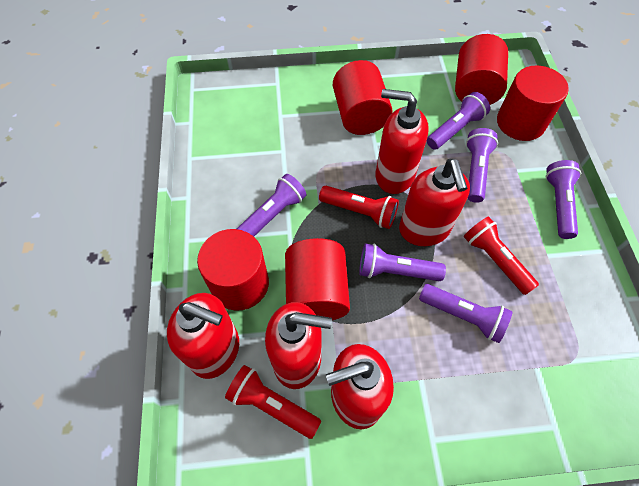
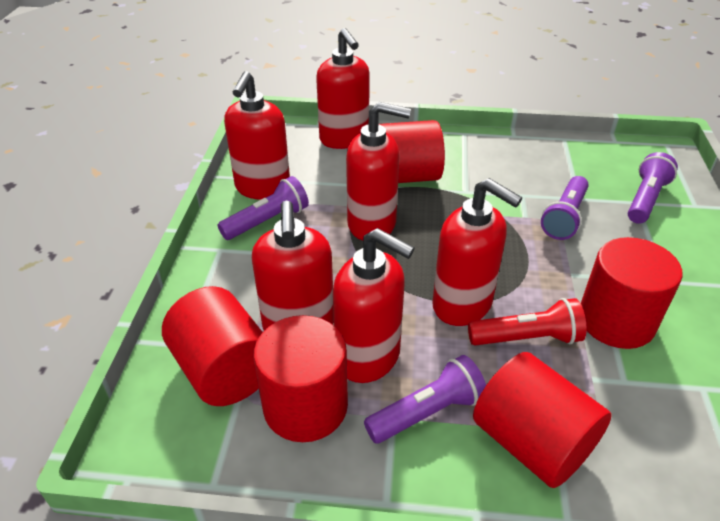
purple flashlight: 6 -> 4
red flashlight: 3 -> 1
red soap dispenser: 5 -> 6

